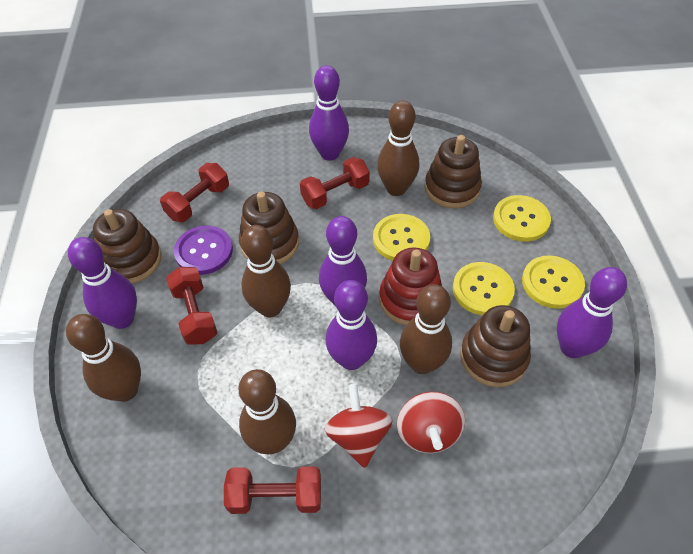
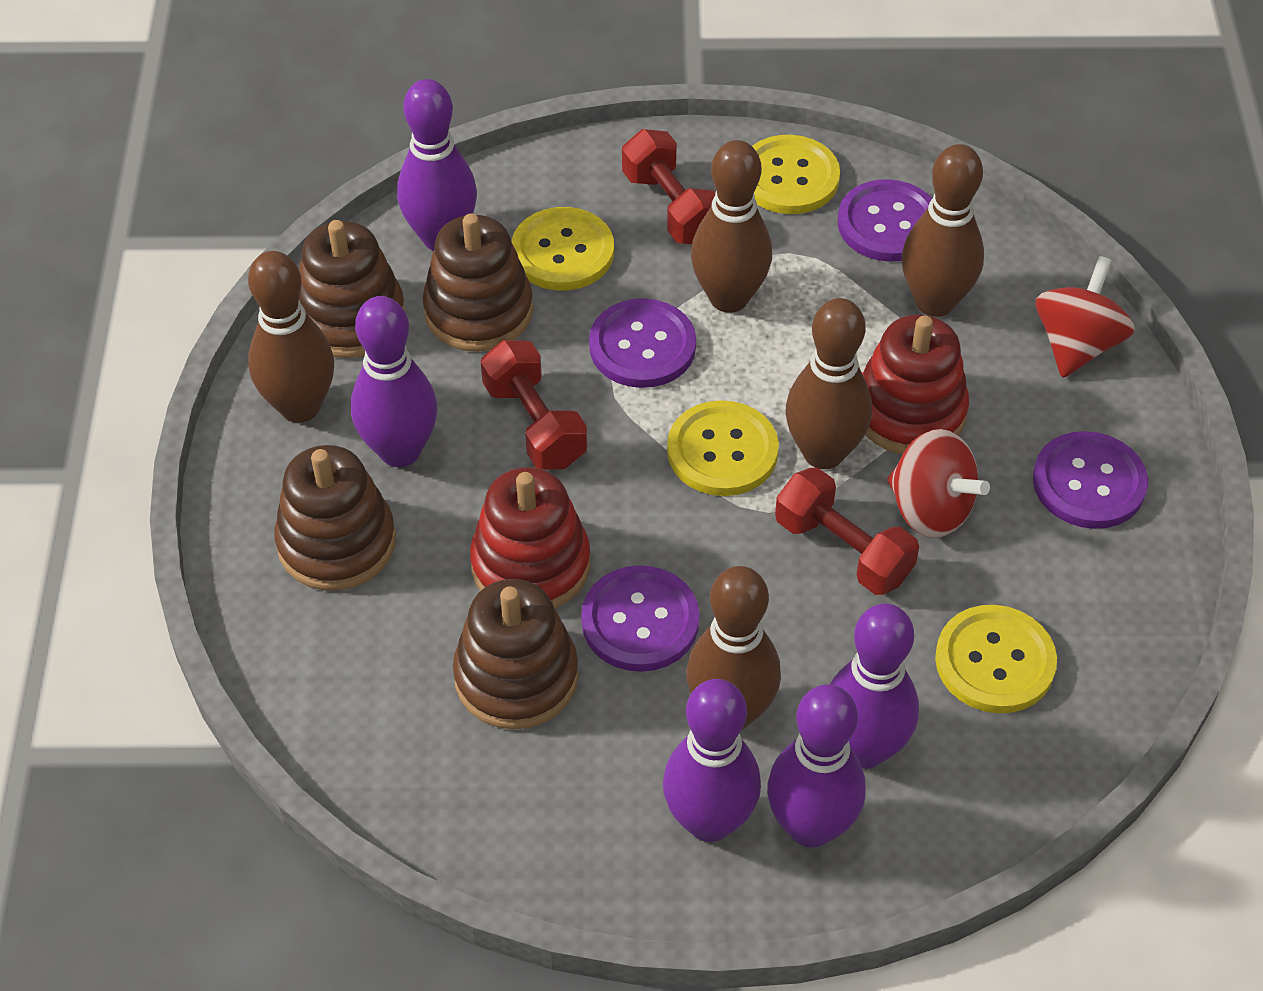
purple button: 1 -> 4
red dumbbell: 4 -> 3
red stacking toy: 1 -> 2

